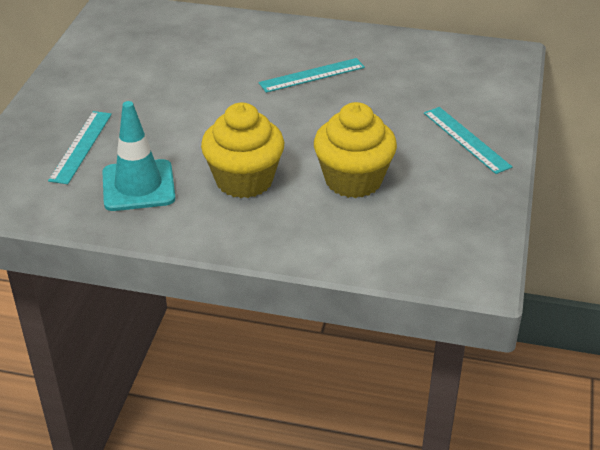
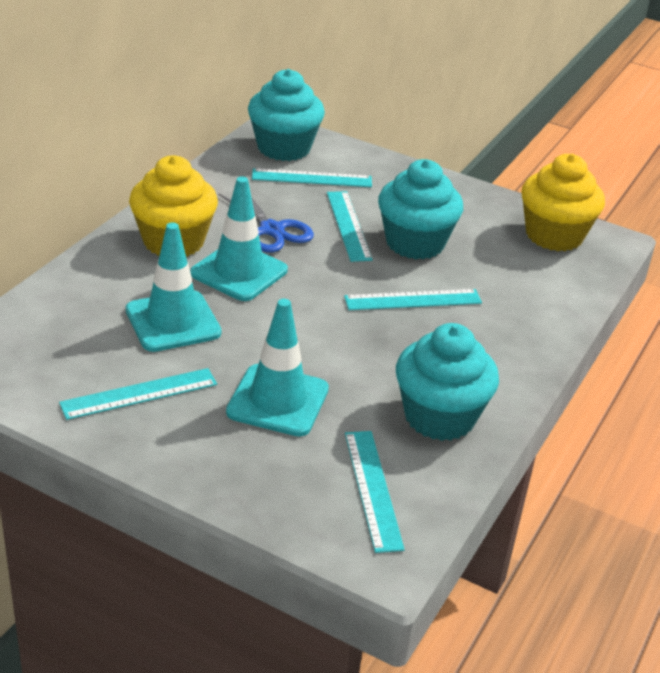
blue scissors: 0 -> 1
turquoise cupcake: 0 -> 3
turquoise ruler: 3 -> 5
turquoise traffic cone: 1 -> 3

